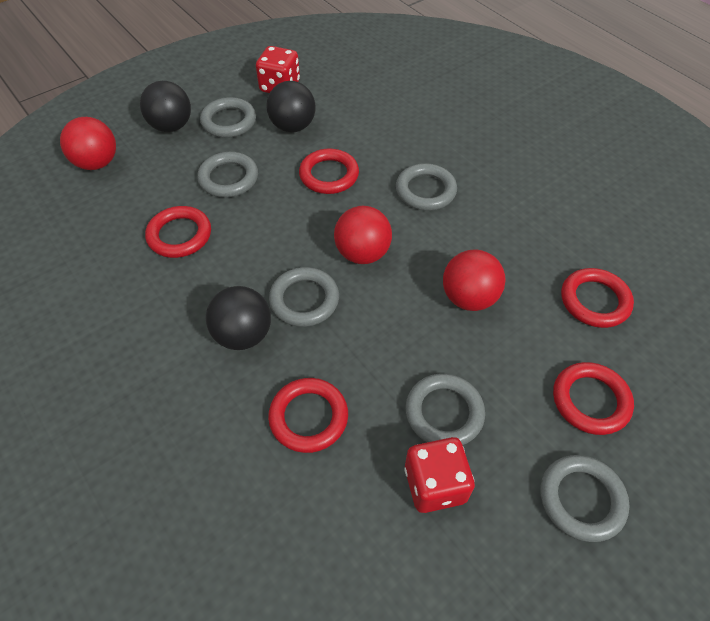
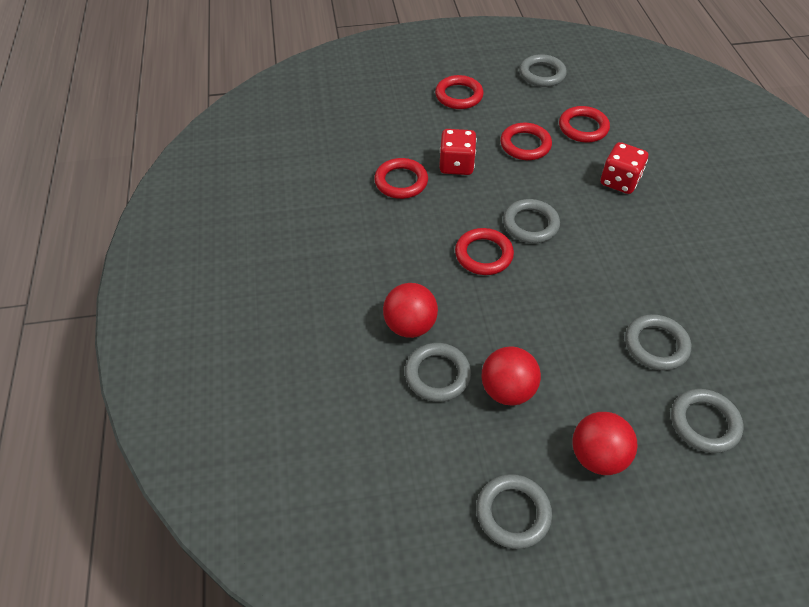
black ball: 3 -> 0

